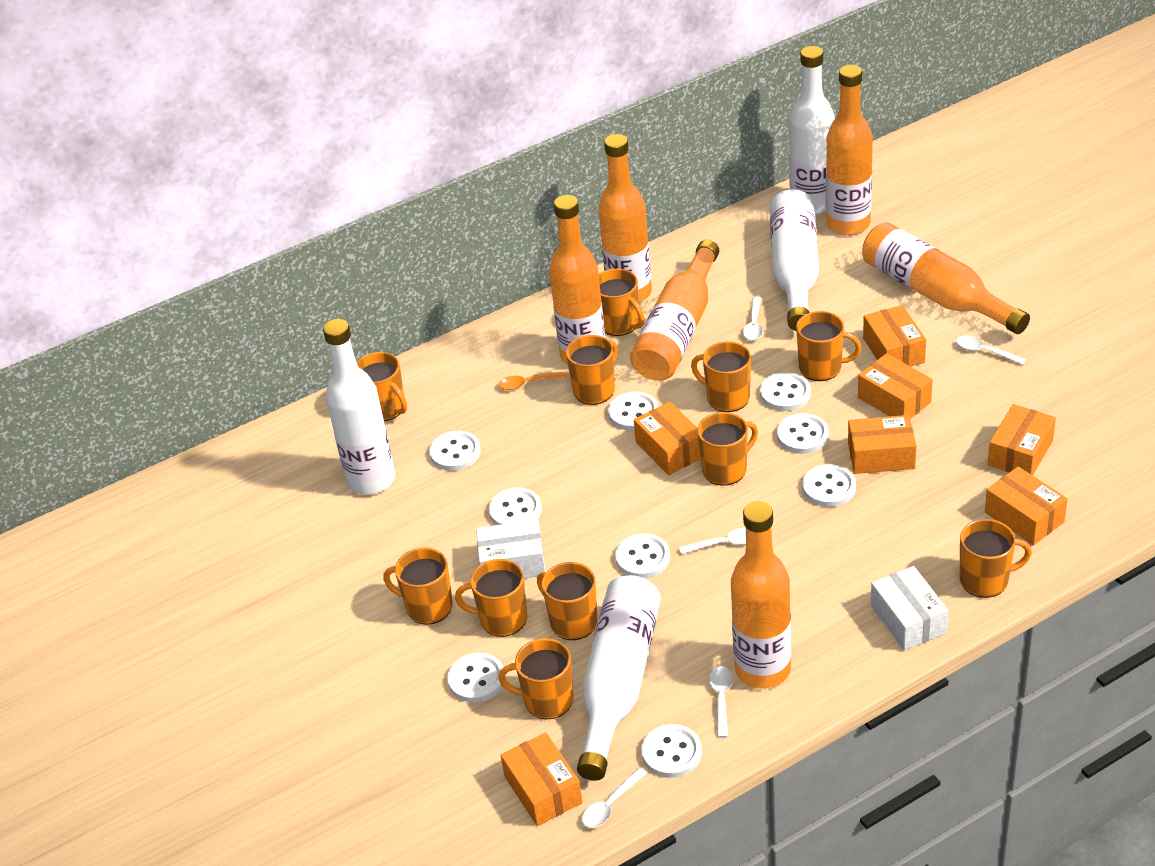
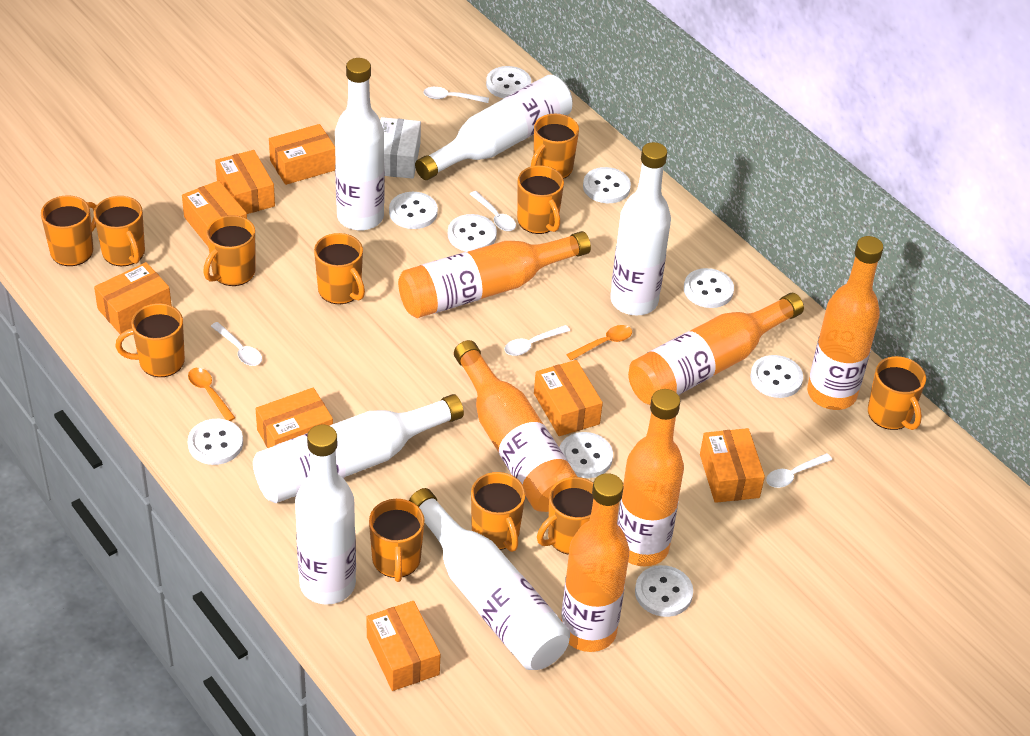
orange box: 7 -> 8
orange spoon: 1 -> 2
white bottle: 4 -> 6
white box: 2 -> 1

